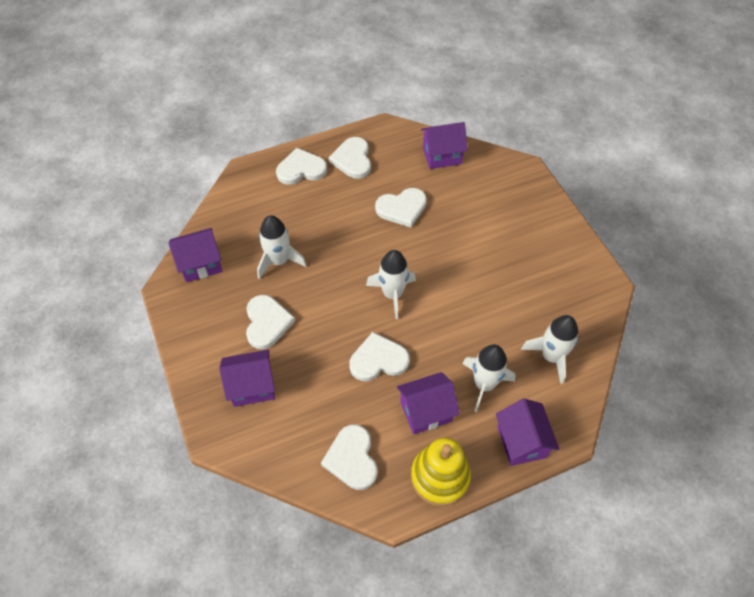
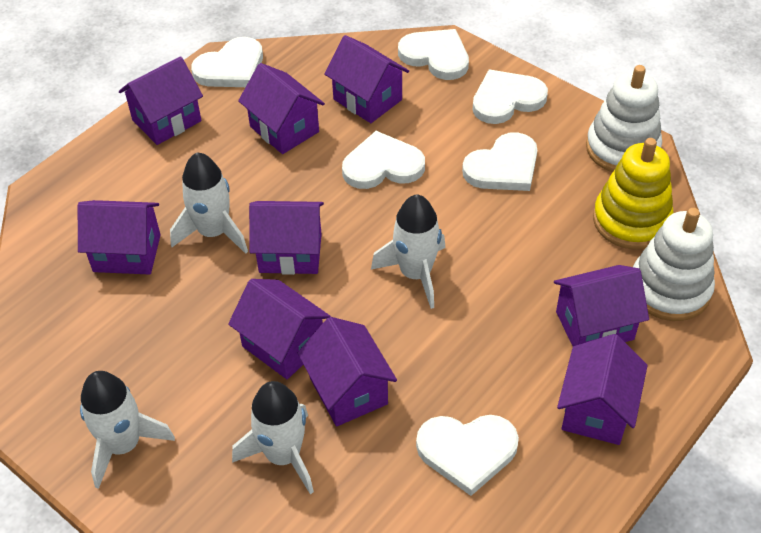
purple house: 5 -> 9
white stacking toy: 0 -> 2

